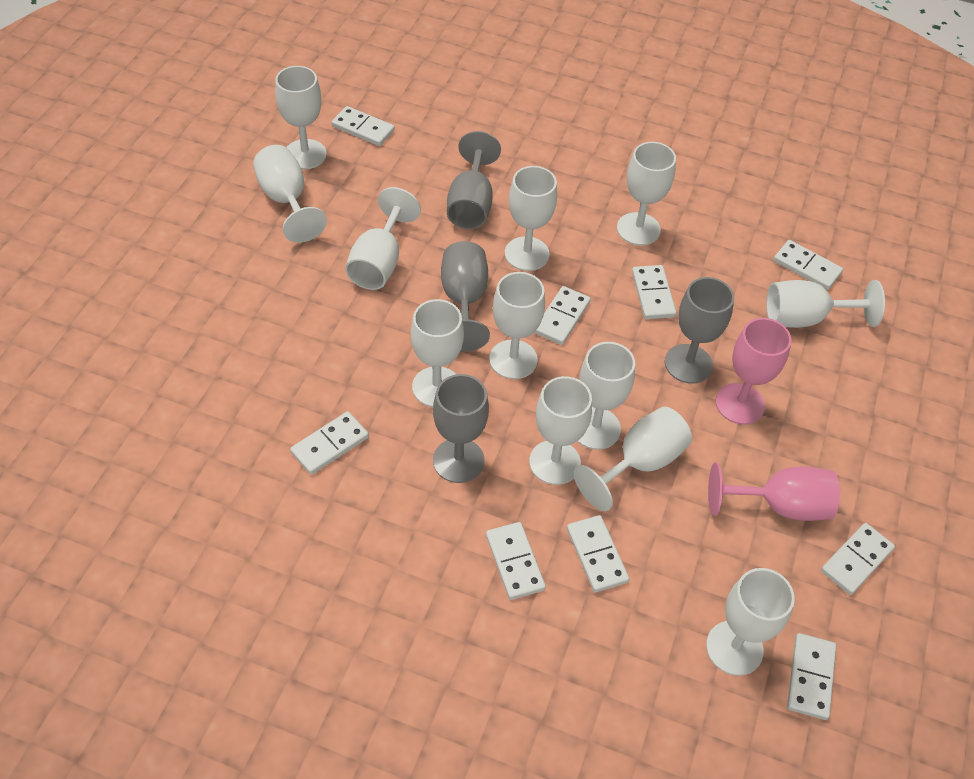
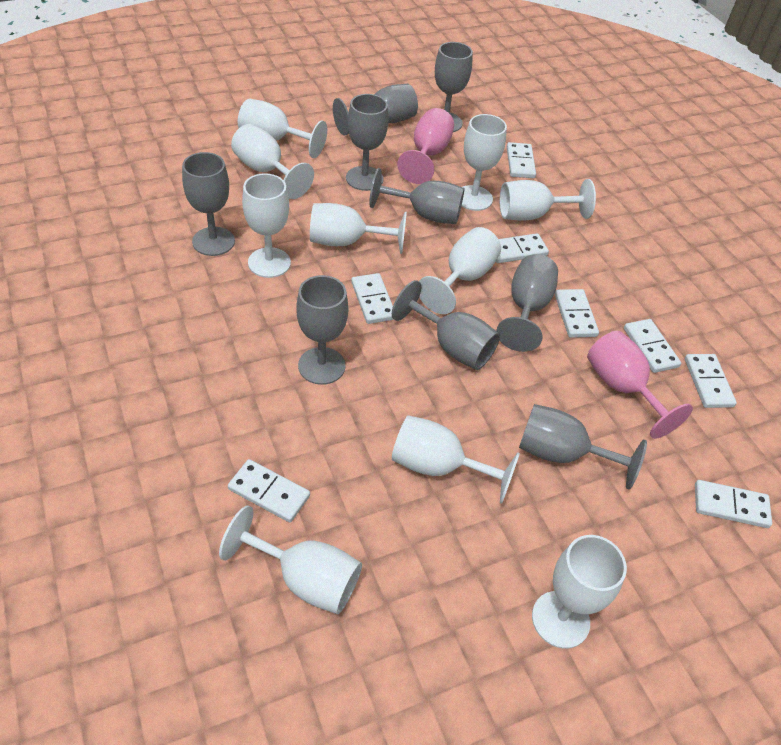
grey goblet: 4 -> 9
white domino: 9 -> 8
white goblet: 12 -> 10

